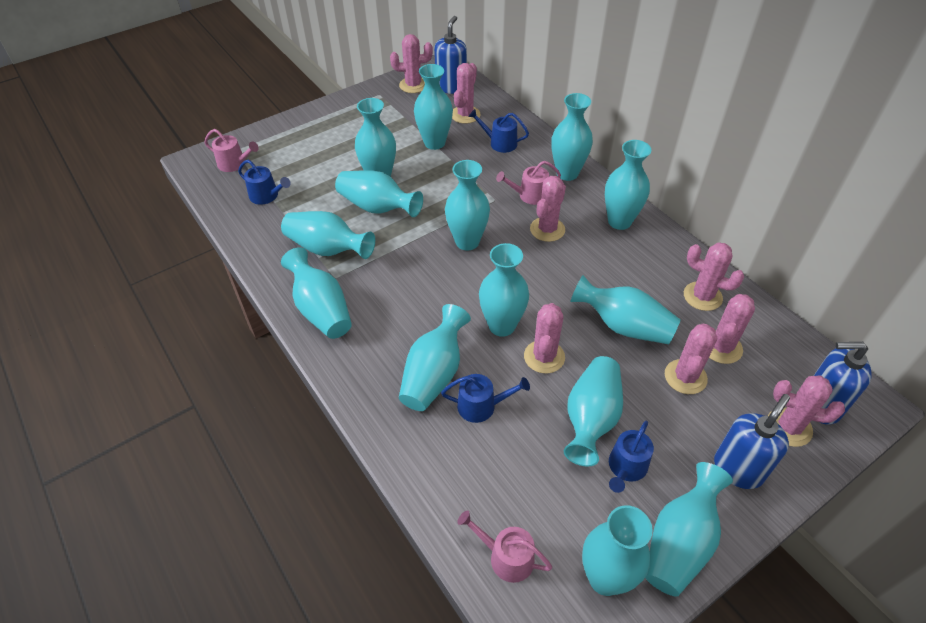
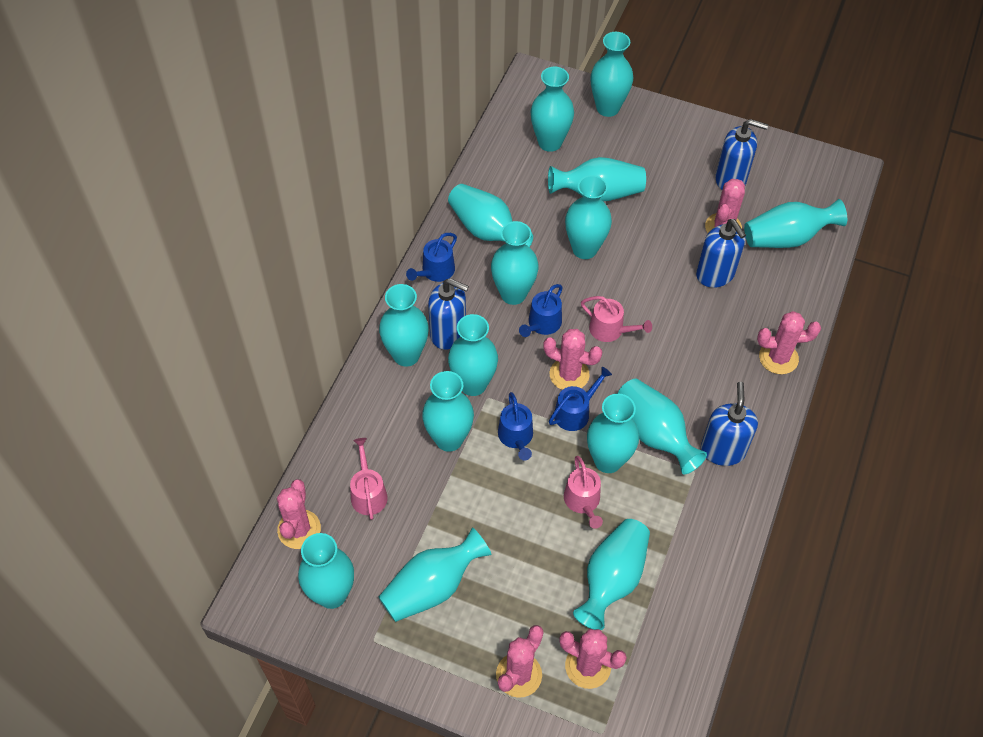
blue soap dispenser: 3 -> 4
pink cactus: 8 -> 6
turquoise vase: 14 -> 15

